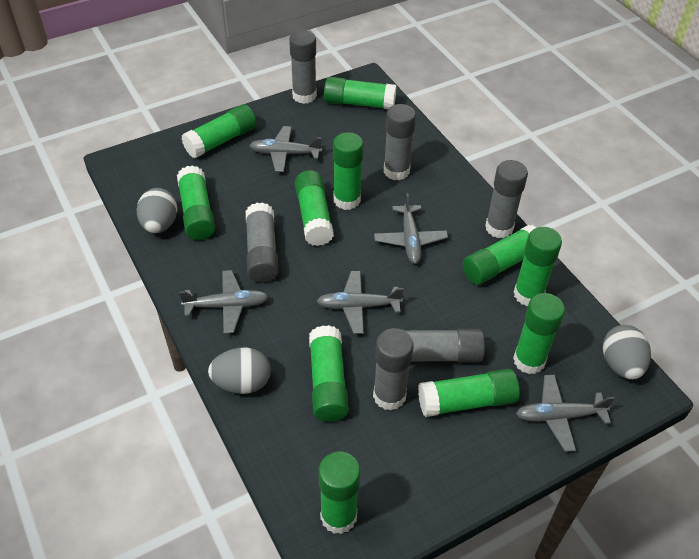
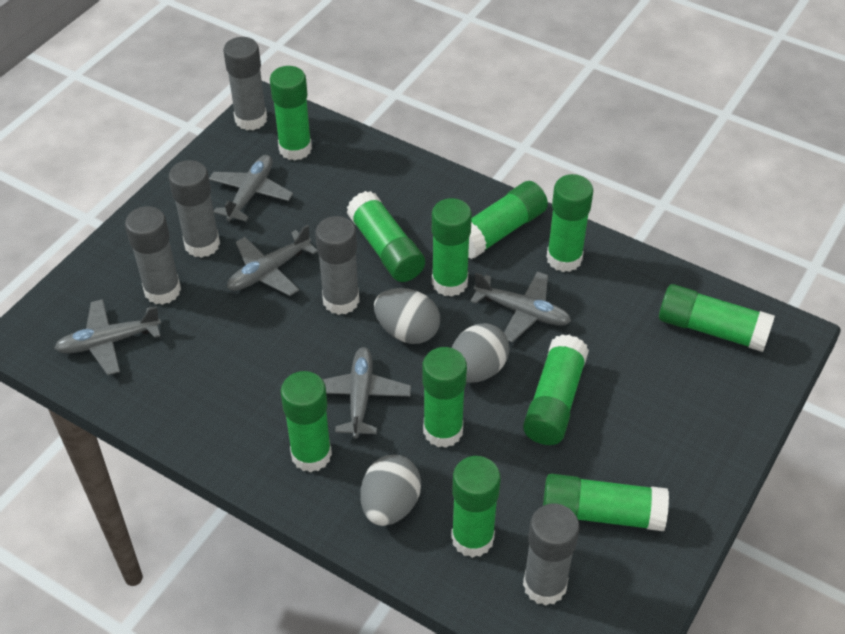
grey glue stick: 6 -> 5

